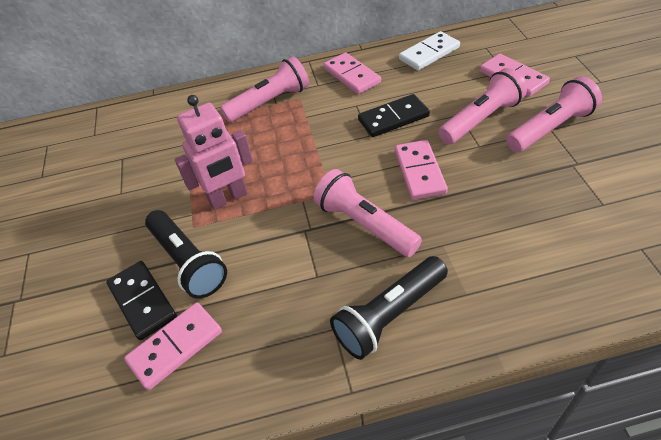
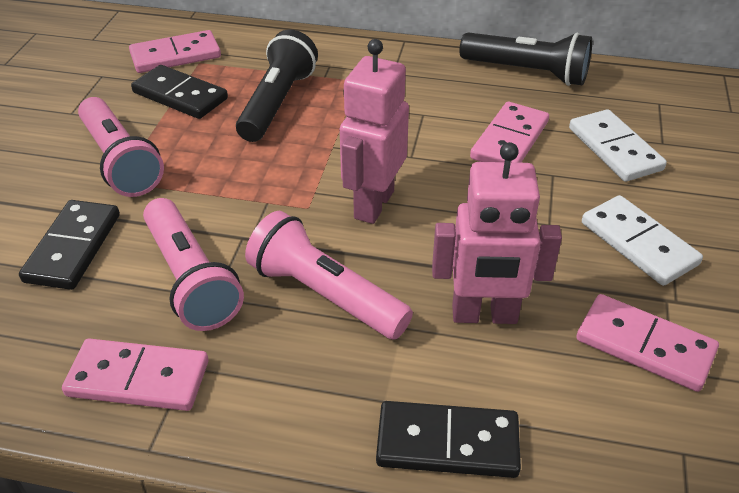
black domino: 2 -> 3
pink flashlight: 4 -> 3
pink robot: 1 -> 2
white domino: 1 -> 2

